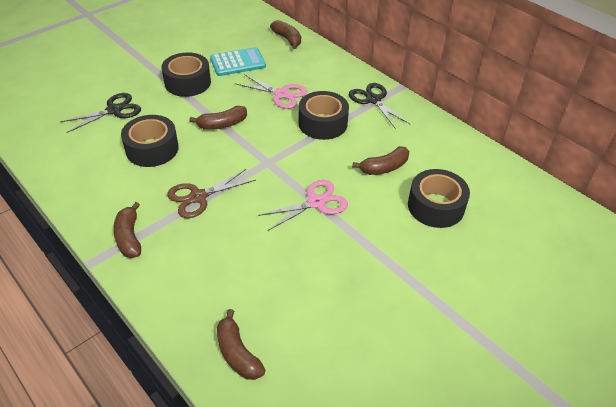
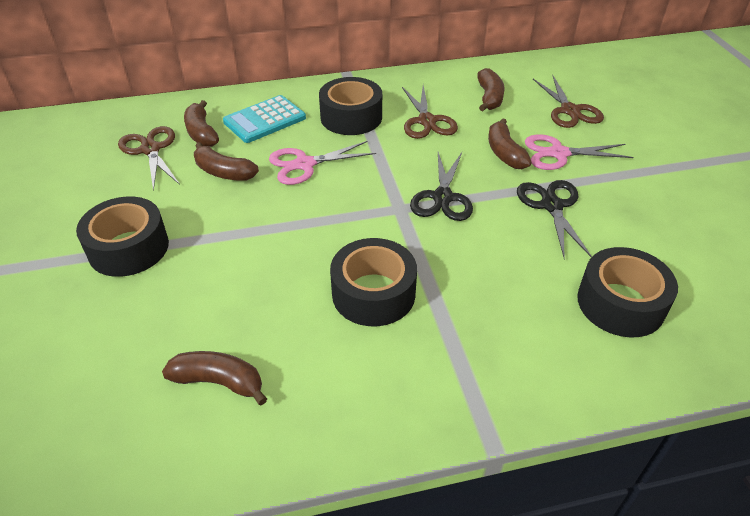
brown scissors: 1 -> 3

